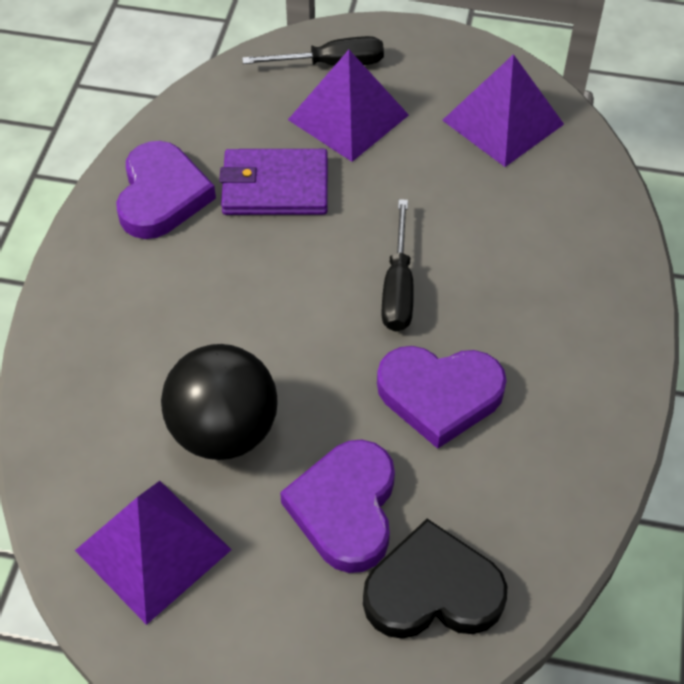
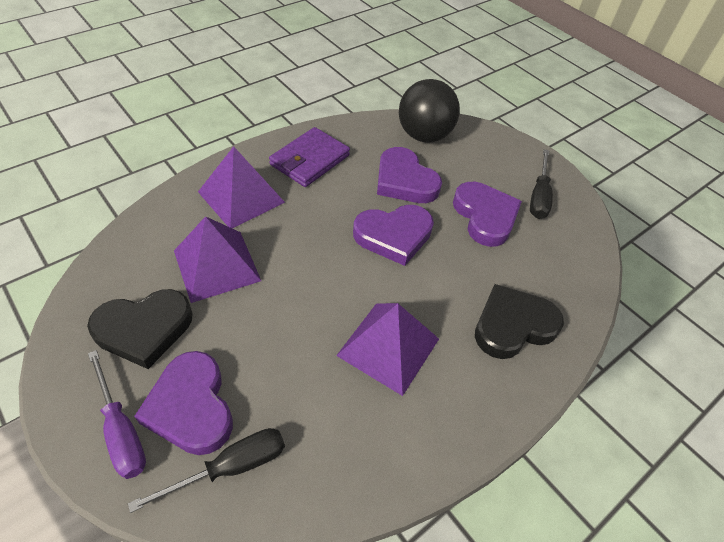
black heart: 1 -> 2
purple heart: 3 -> 4
purple screwdriver: 0 -> 1

